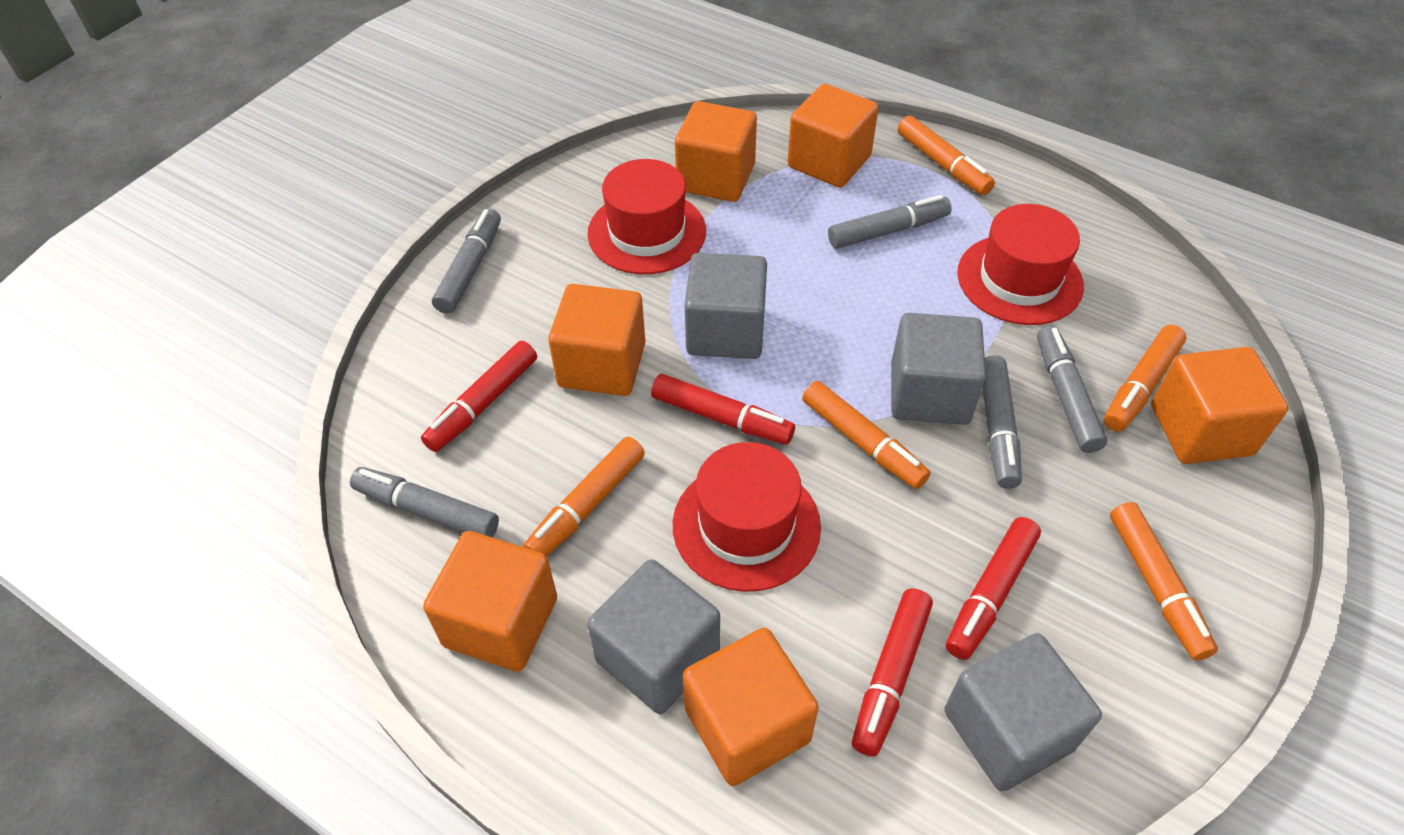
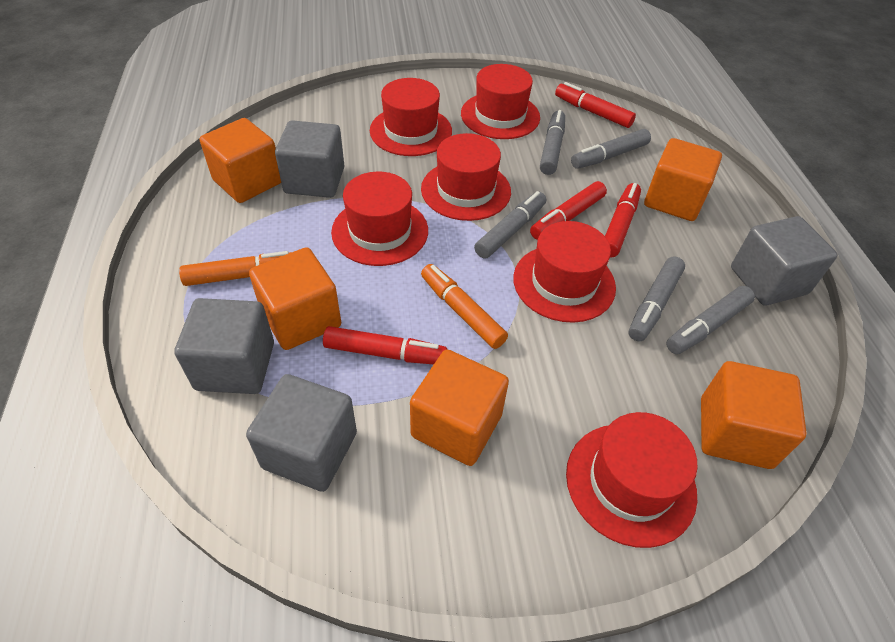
orange cube: 6 -> 5
orange marker: 5 -> 2
red hat: 3 -> 6

